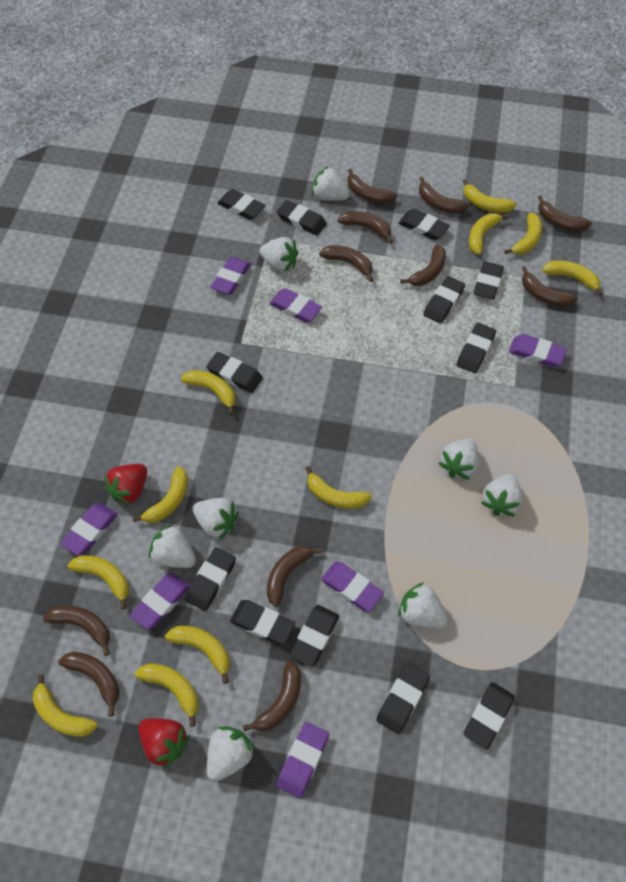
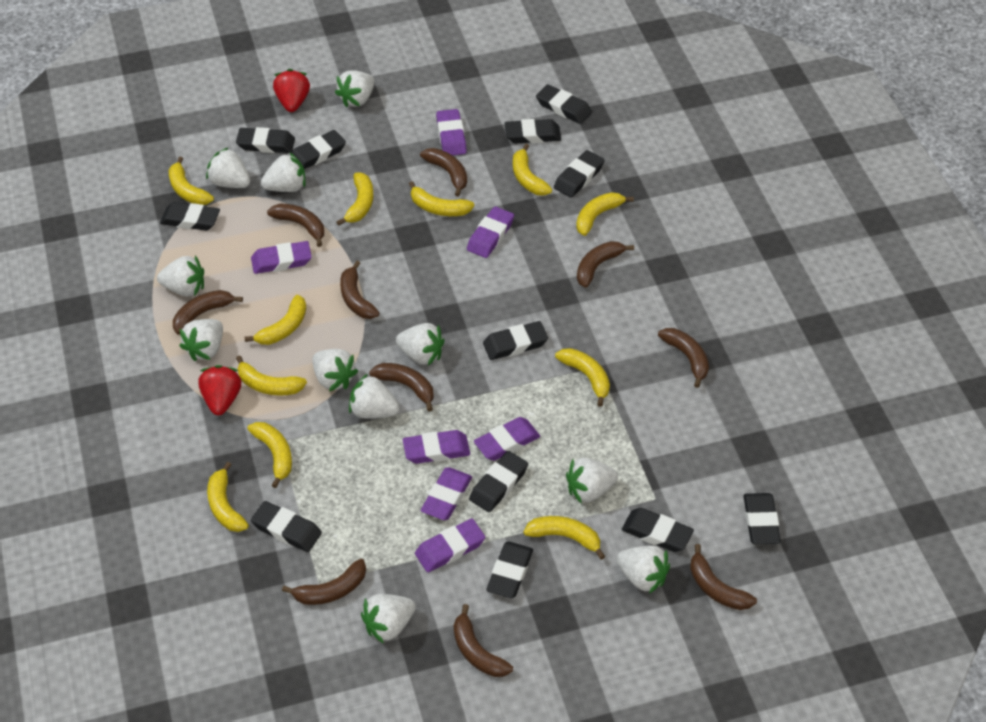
brown banana: 11 -> 10
white strawberry: 8 -> 11

